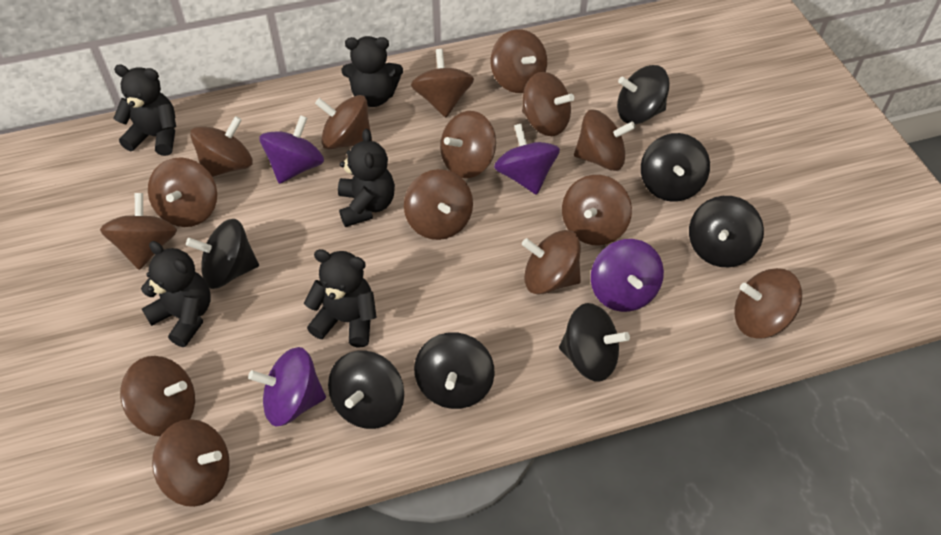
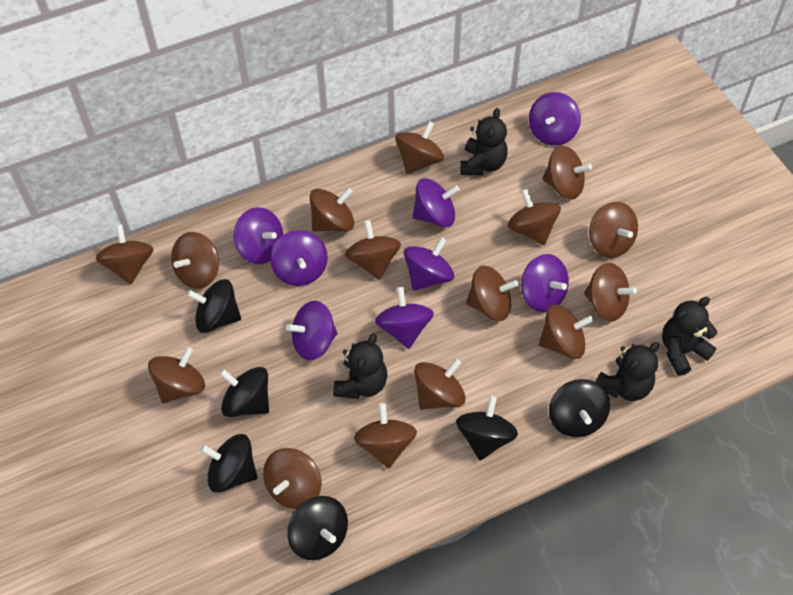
black spinning top: 7 -> 6
black teddy bear: 5 -> 4
purple spinning top: 4 -> 8

